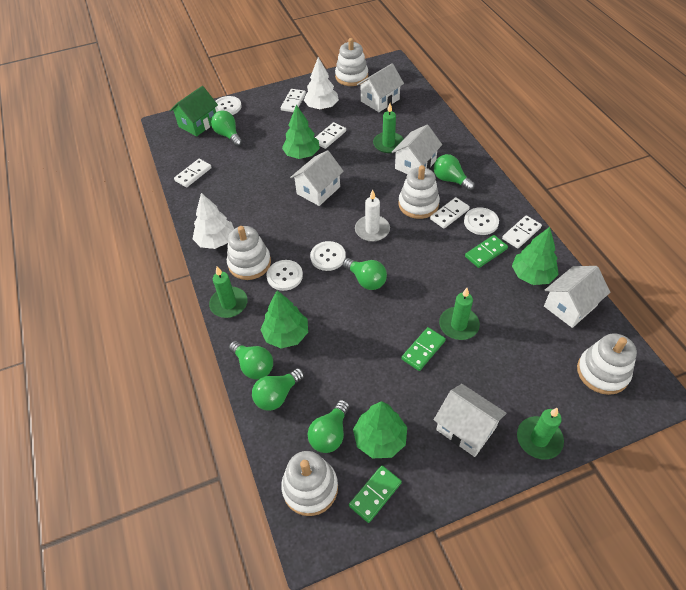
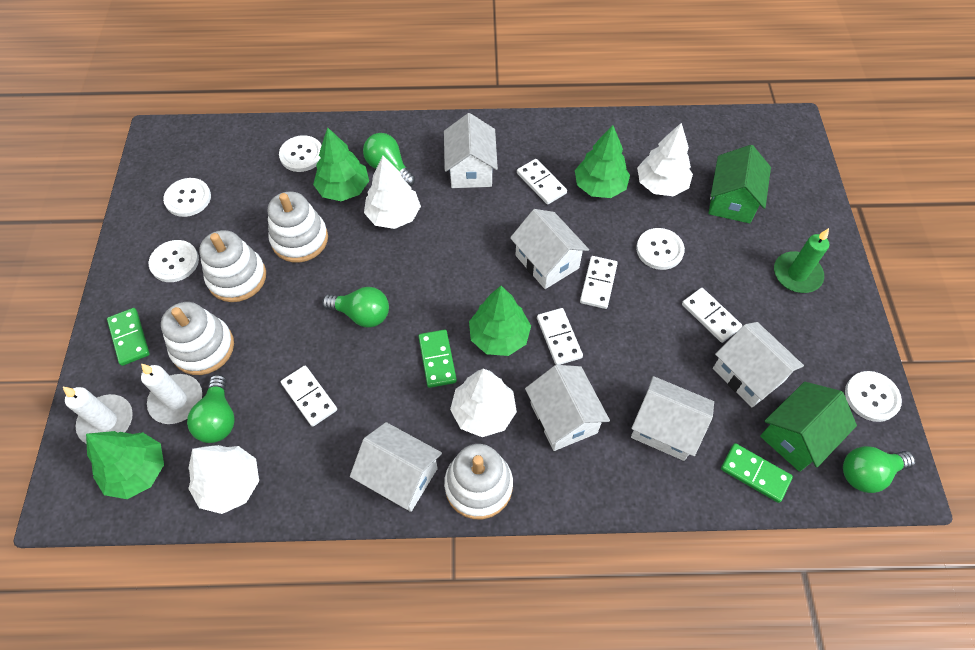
green candle: 4 -> 1
green house: 1 -> 2
green light bulb: 6 -> 4
white button: 4 -> 5
white candle: 1 -> 2
white house: 5 -> 6
white stacking toy: 5 -> 4
white tree: 2 -> 4

